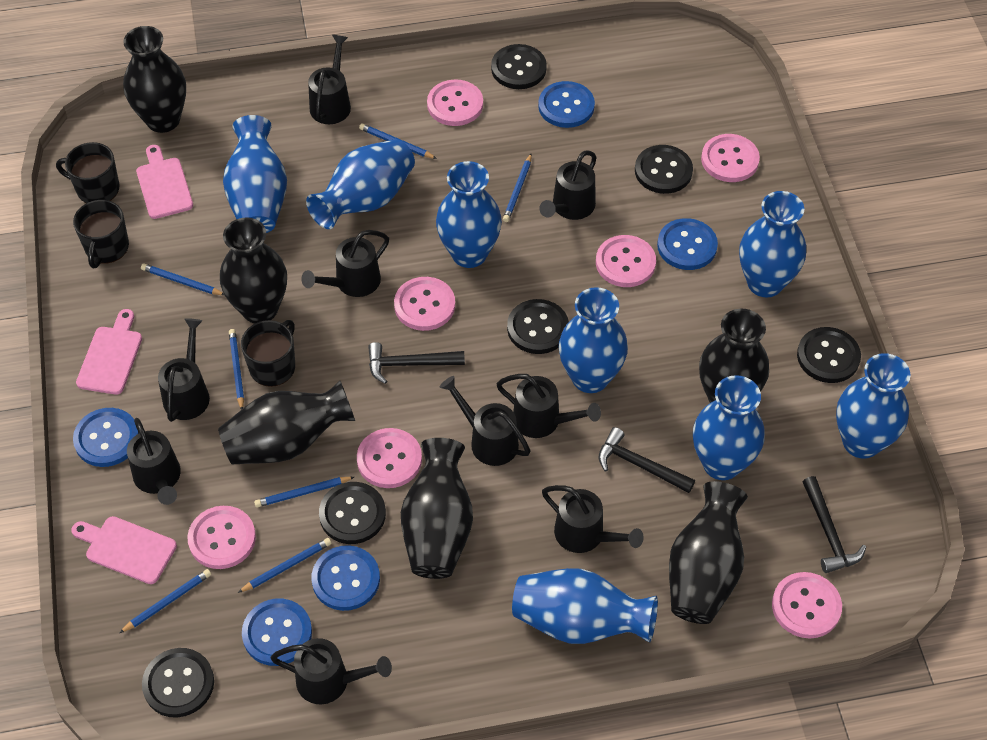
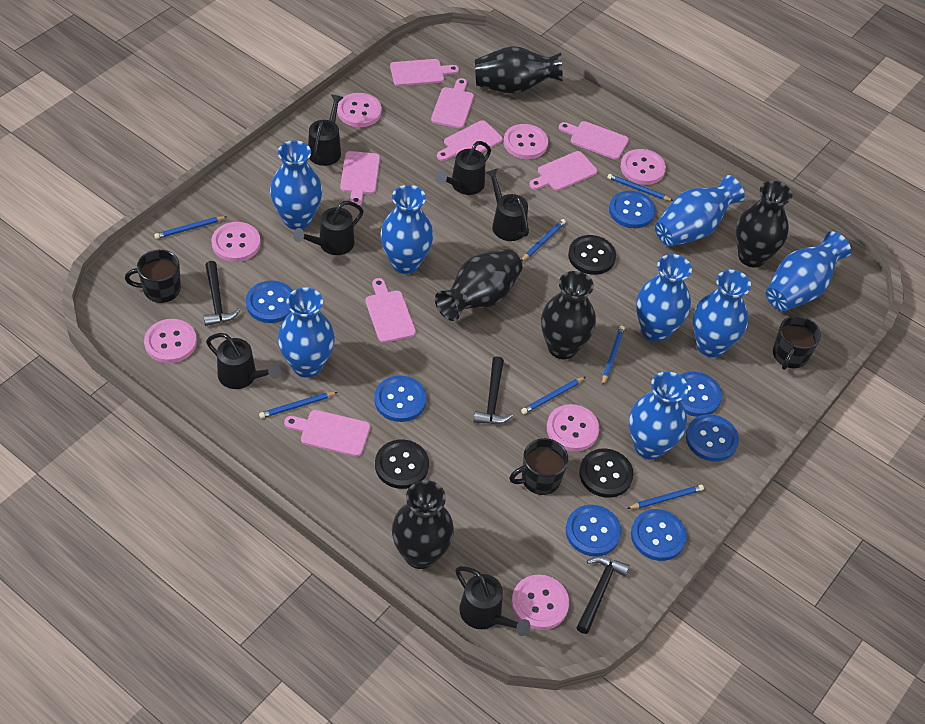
black button: 6 -> 3
black vase: 6 -> 5
black watering can: 9 -> 6
blue button: 5 -> 7
pink cutting board: 3 -> 8

